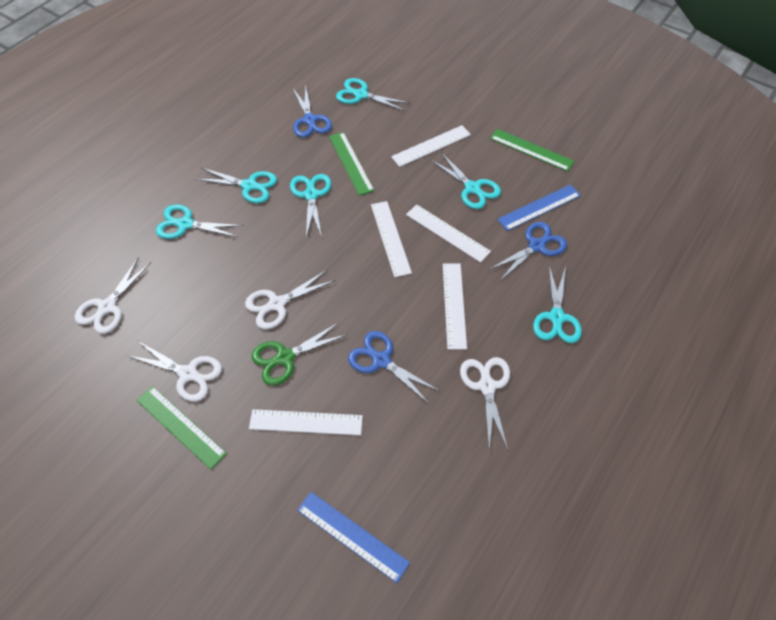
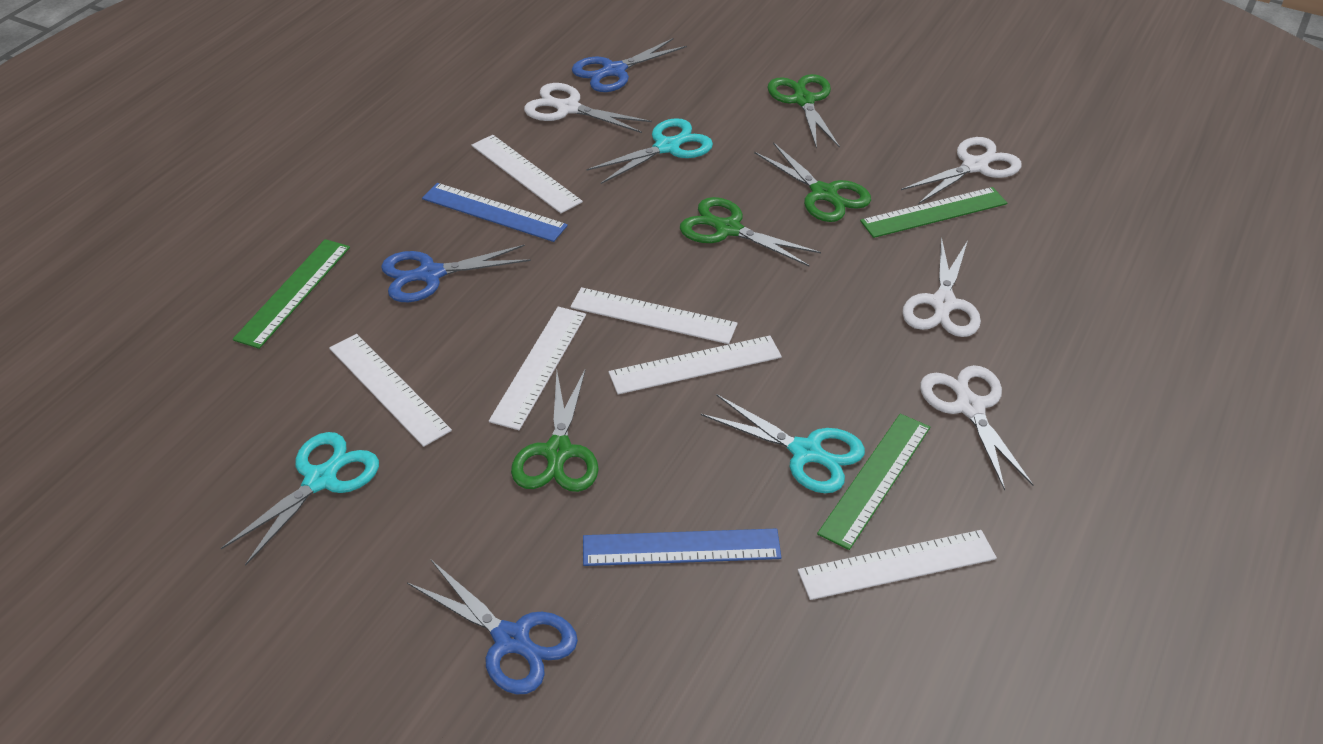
green scissors: 1 -> 4
turquoise scissors: 6 -> 3
white ruler: 5 -> 6

